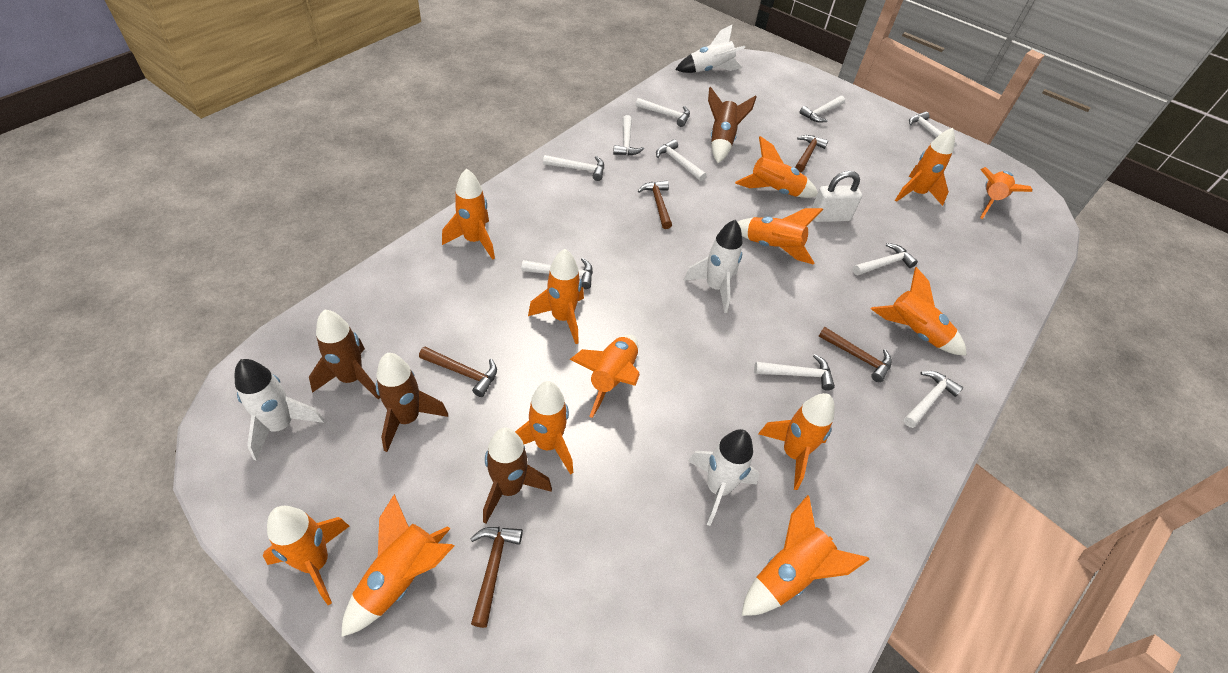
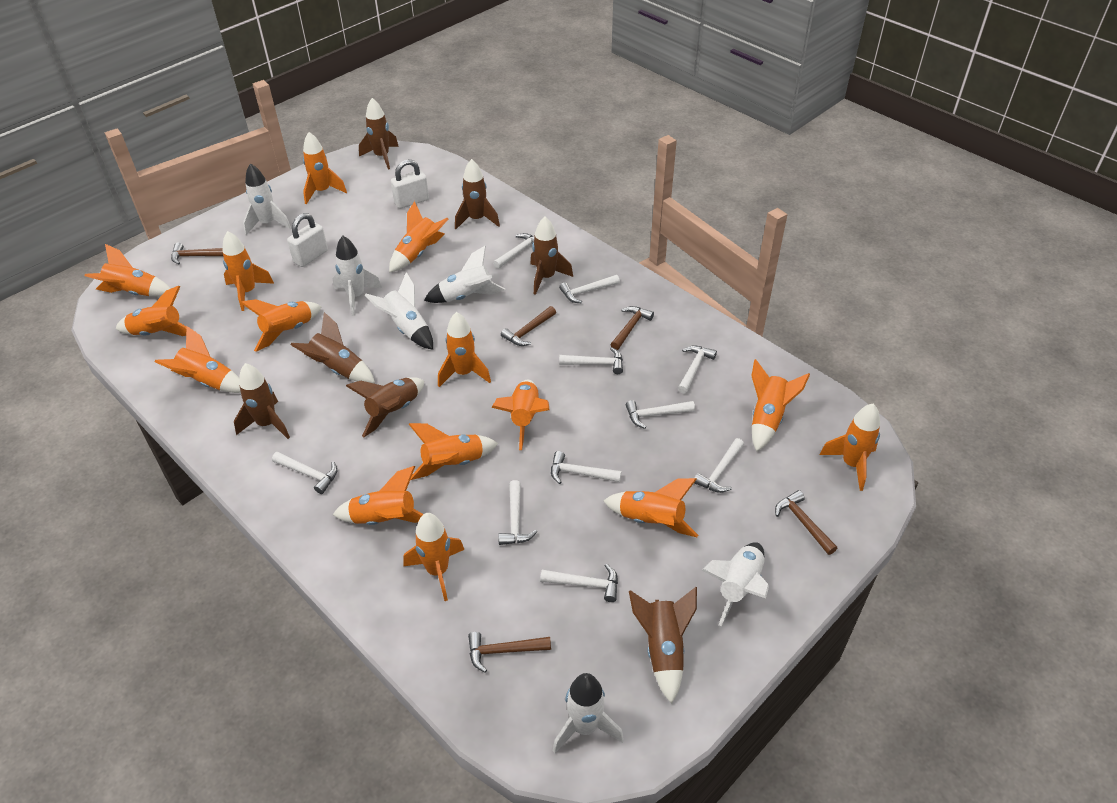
brown rocket: 4 -> 7
orange rocket: 13 -> 15
white padlock: 1 -> 2
white rocket: 4 -> 6

